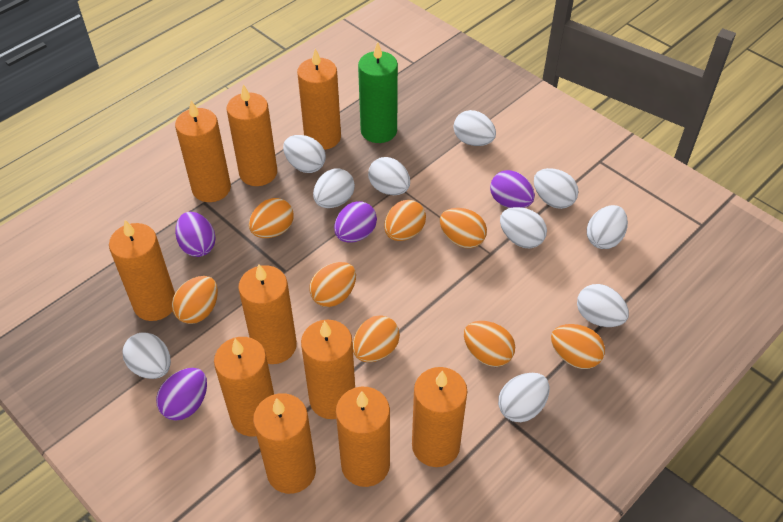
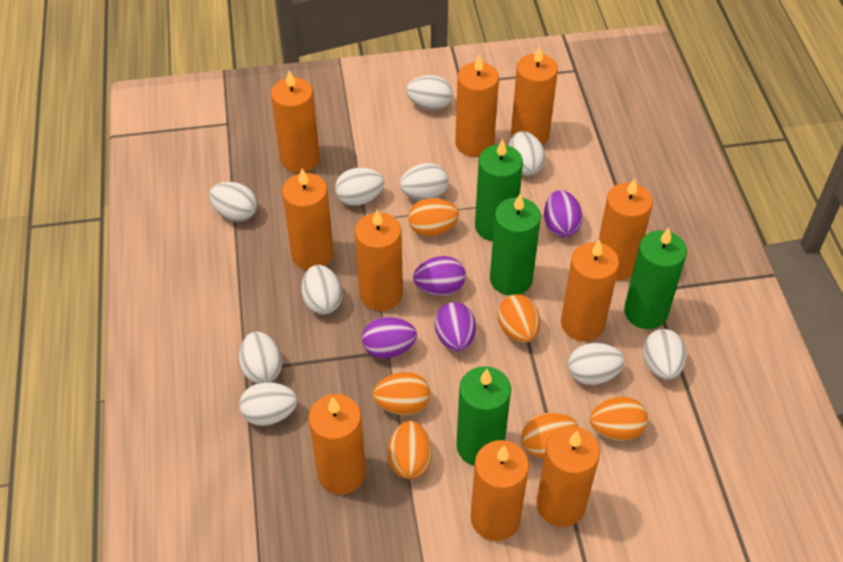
green candle: 1 -> 4
orange egg: 8 -> 6

